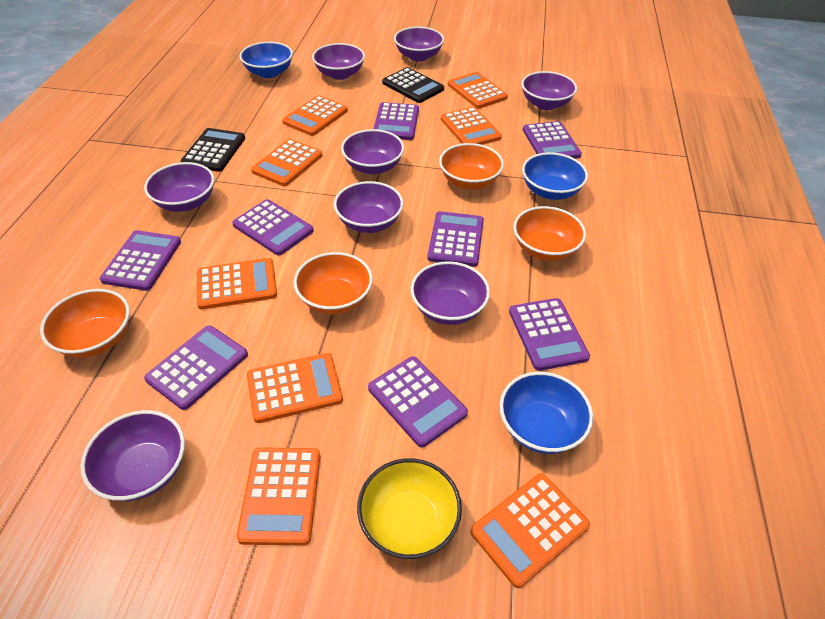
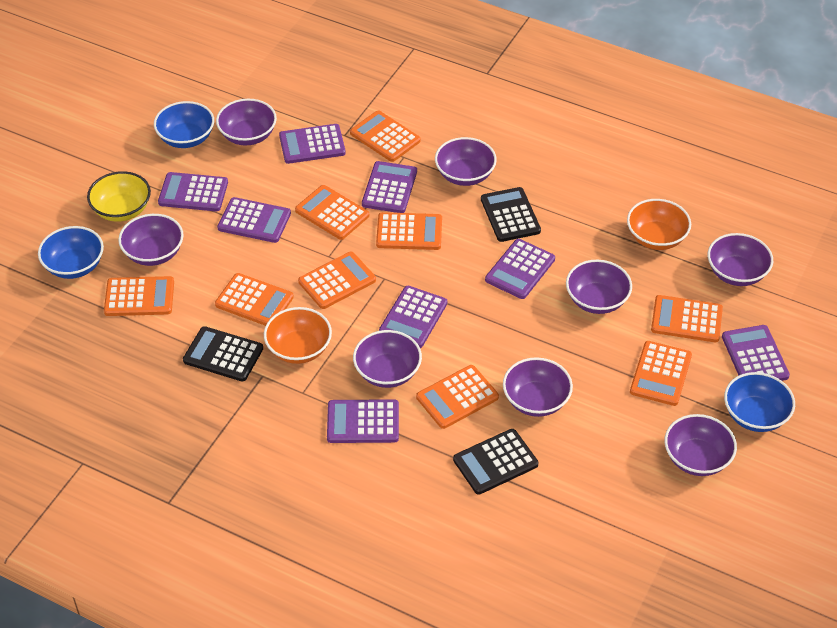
black calculator: 2 -> 3
orange bowl: 4 -> 2
orange calculator: 8 -> 9

